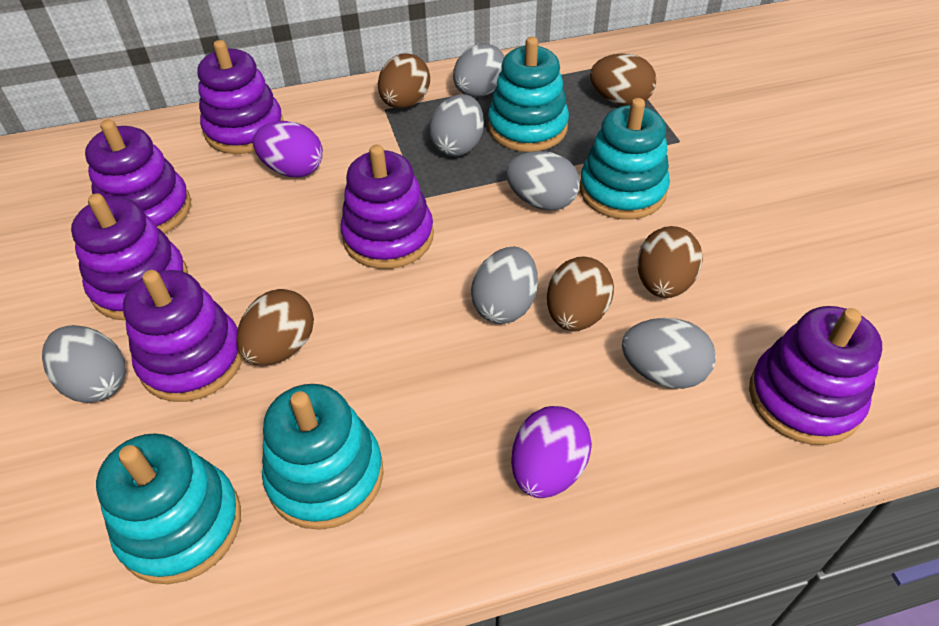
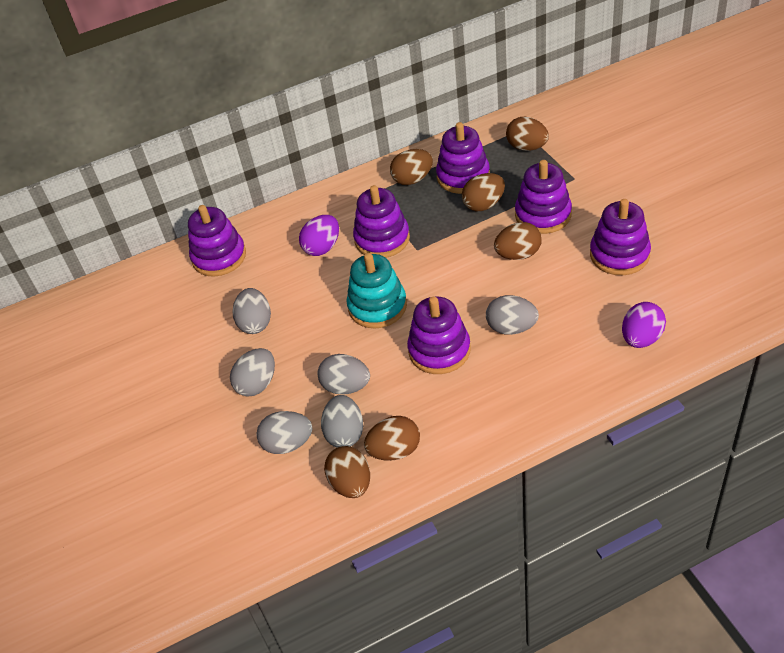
brown egg: 5 -> 6
turquoise stacking toy: 4 -> 1

